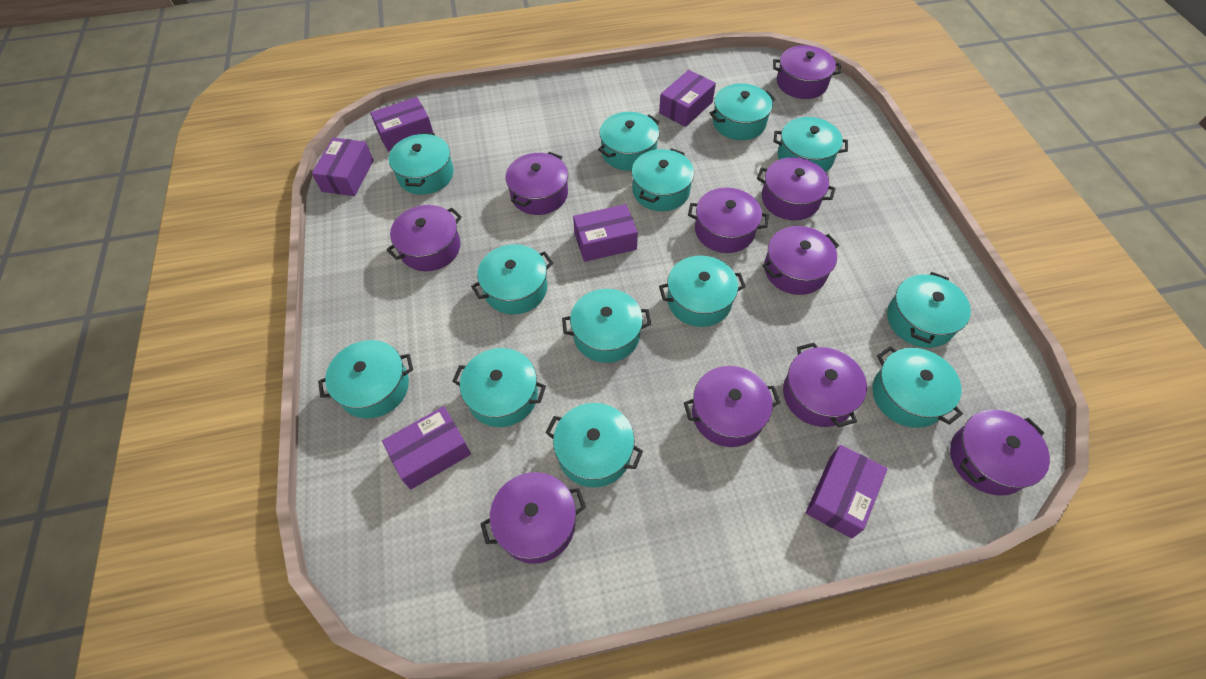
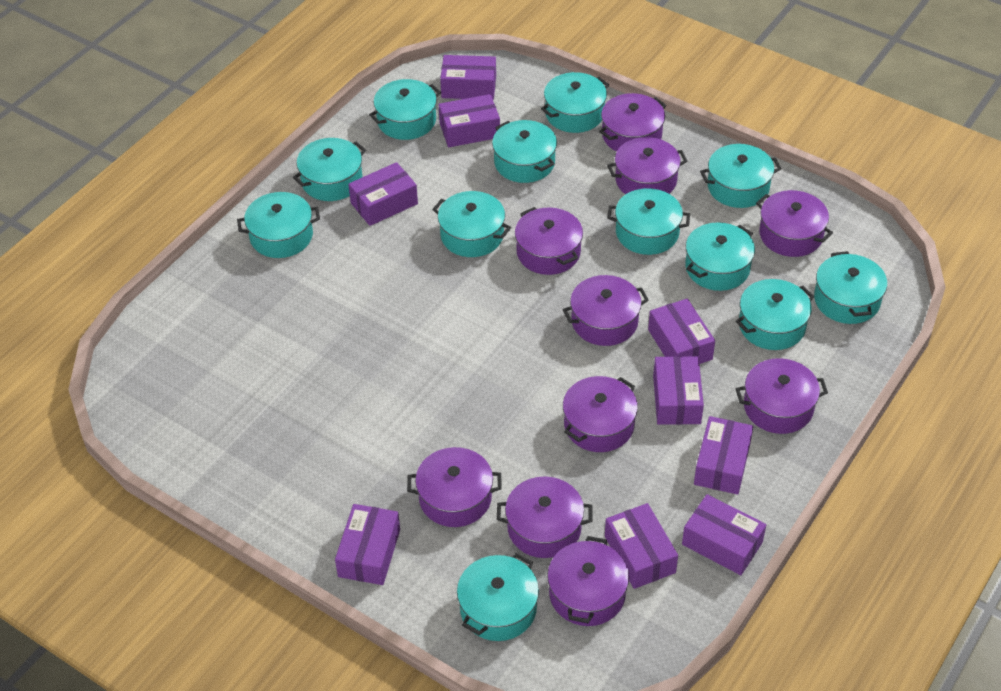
purple box: 6 -> 9
turquoise pot: 13 -> 12

